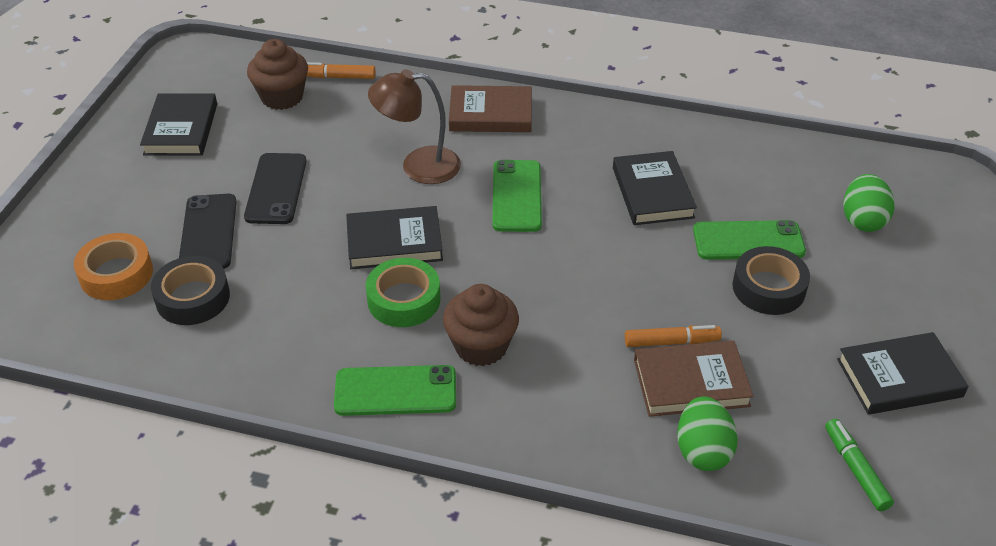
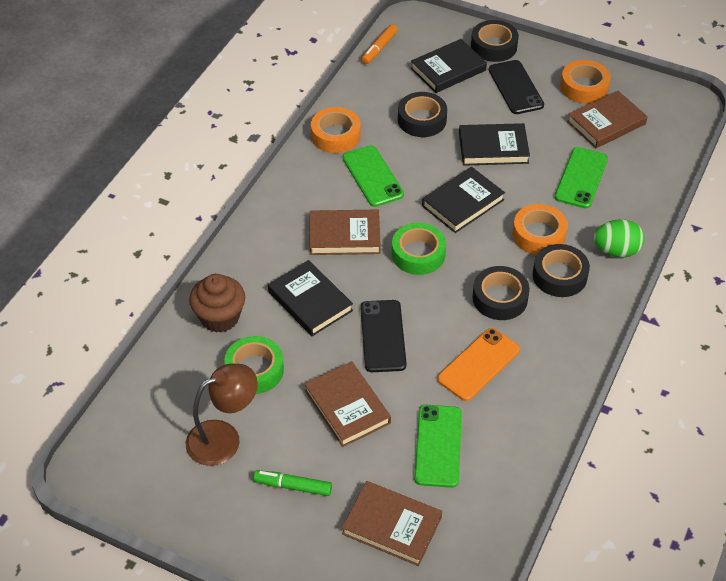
black tape: 2 -> 4
brown book: 2 -> 4
brown cupcake: 2 -> 1
green egg: 2 -> 1
green tape: 1 -> 2
orange marker: 2 -> 1
orange phone: 0 -> 1
orange tape: 1 -> 3

